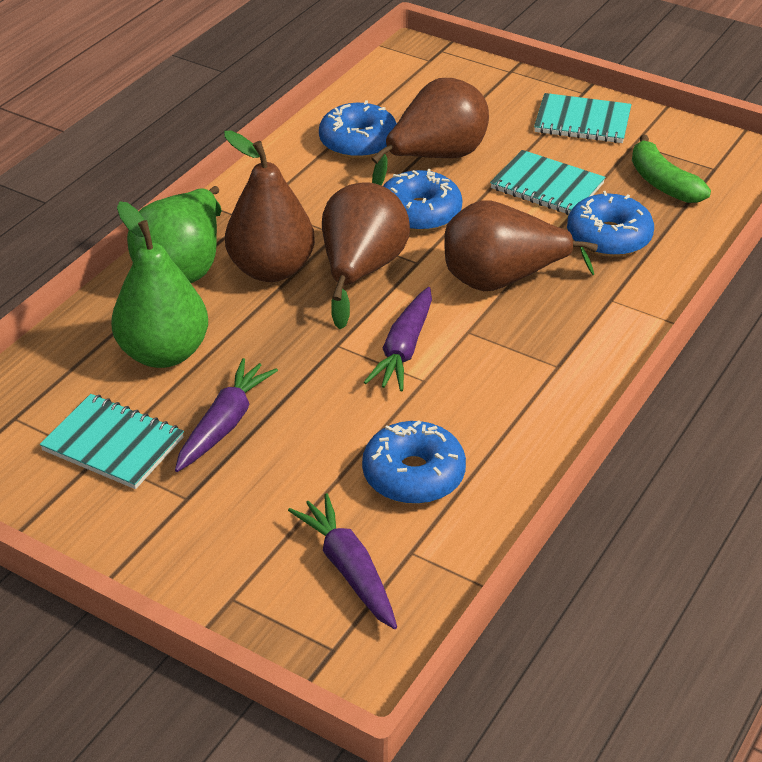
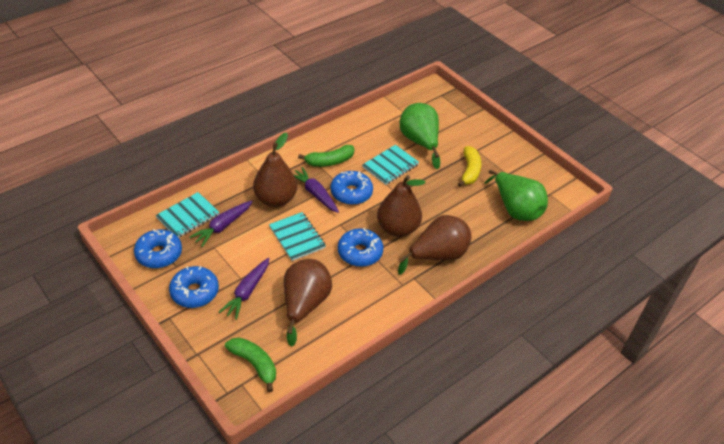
green banana: 1 -> 2
yellow banana: 0 -> 1

